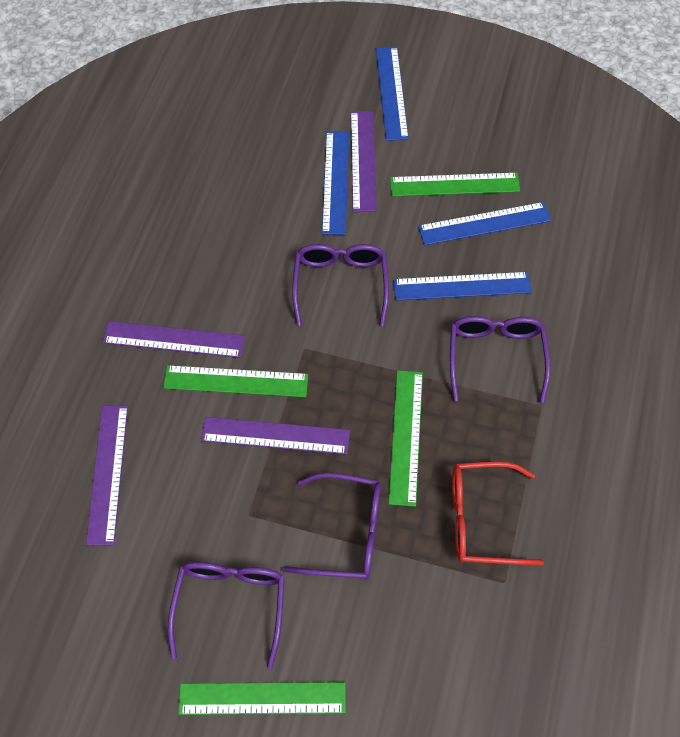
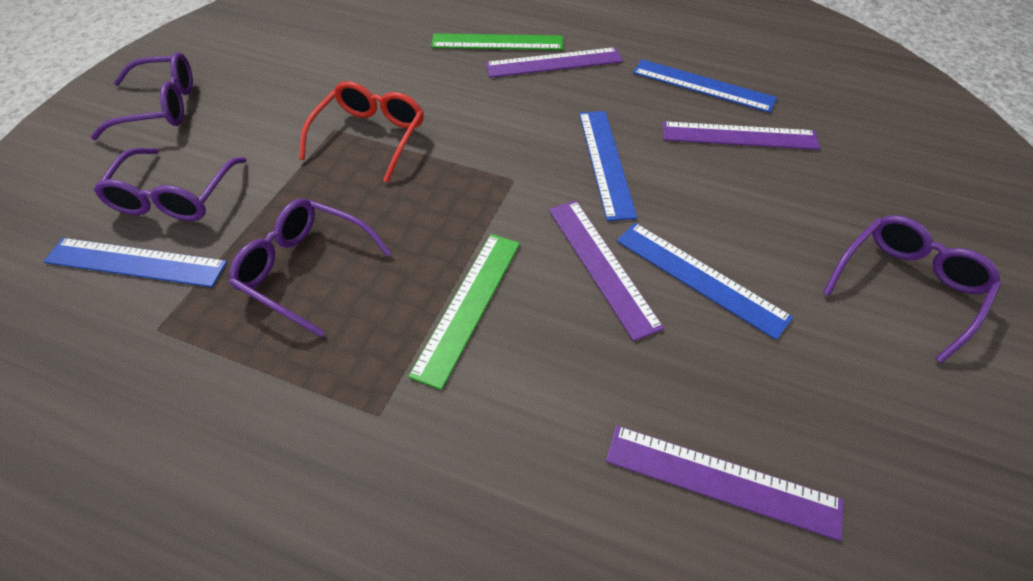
green ruler: 4 -> 2

